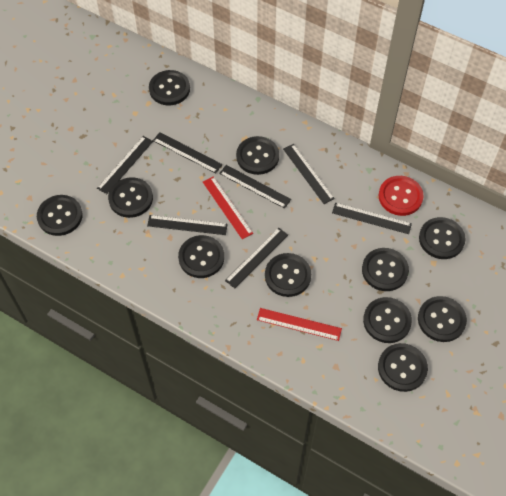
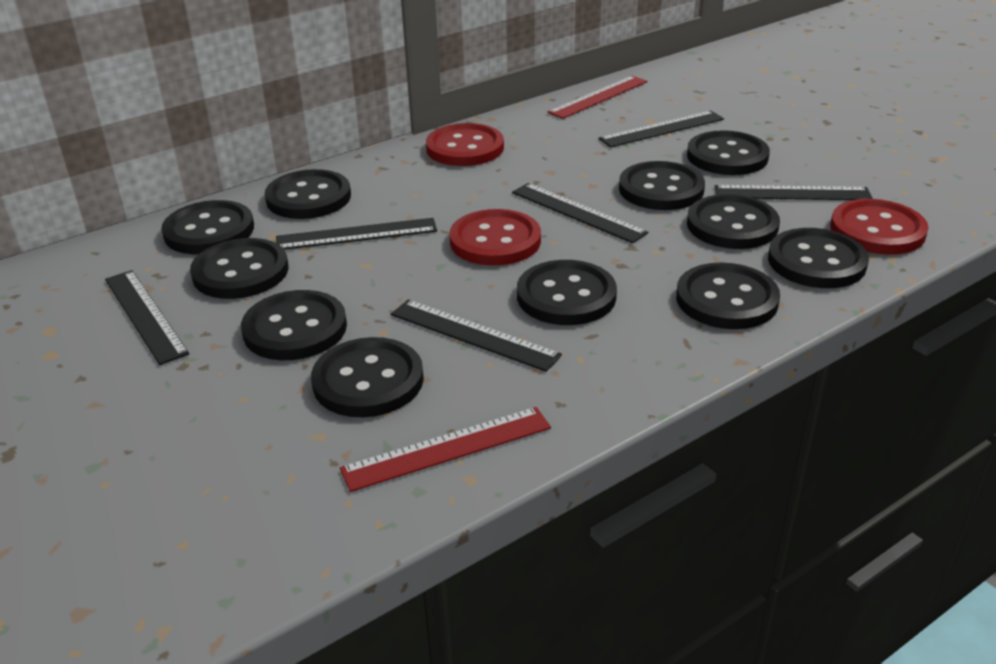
black ruler: 7 -> 6
red button: 1 -> 3

